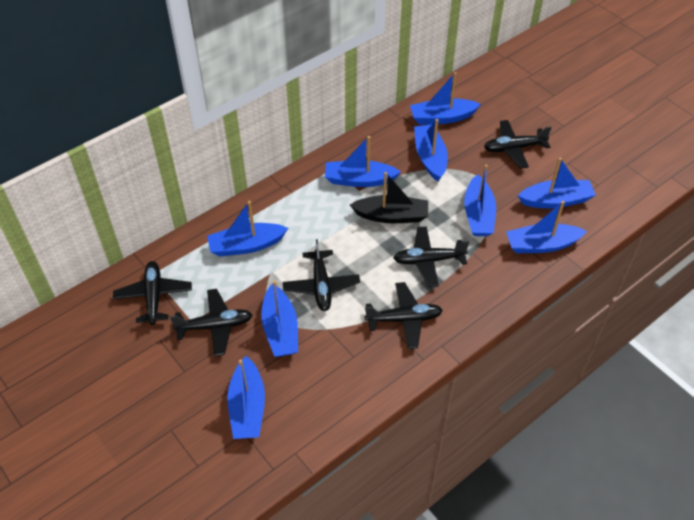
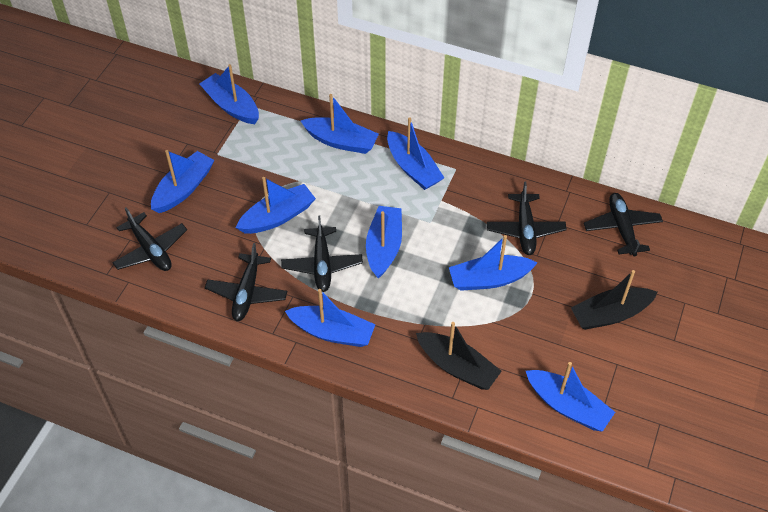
black boat: 1 -> 2
black plane: 6 -> 5

